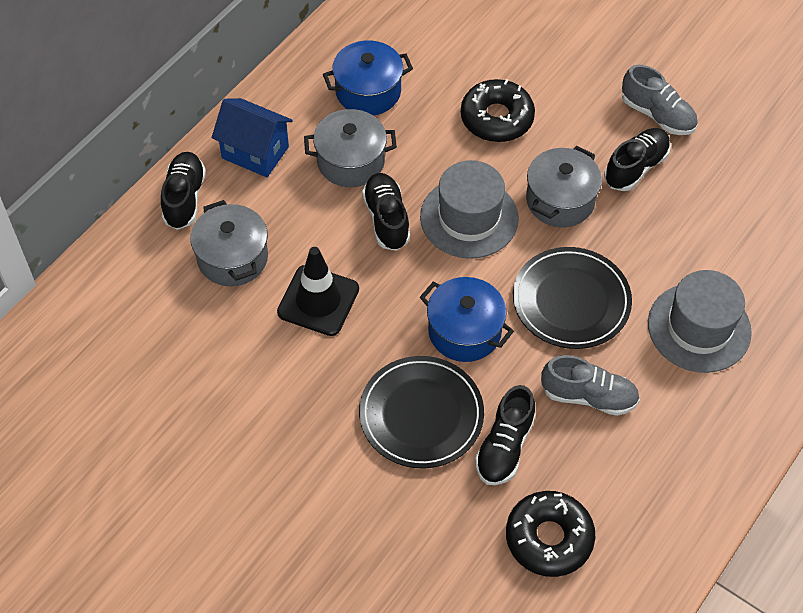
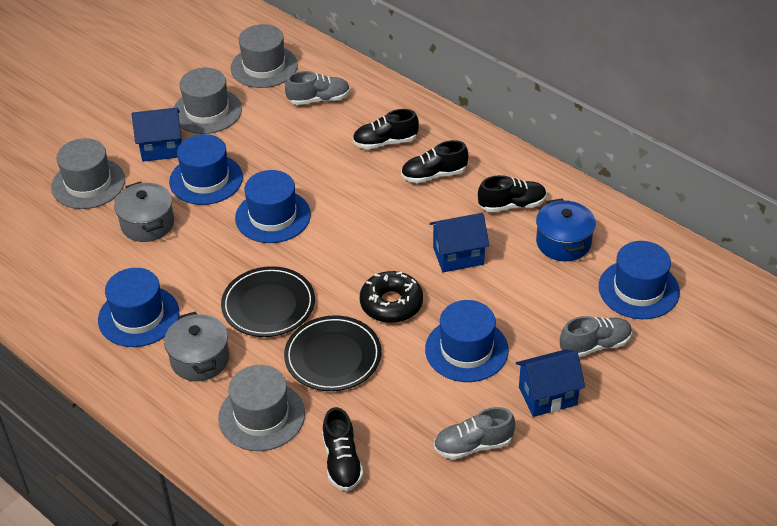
black donut: 2 -> 1
black traffic cone: 1 -> 0
blue hat: 0 -> 5
blue house: 1 -> 3
blue pot: 2 -> 1
grey hat: 2 -> 4
grey pot: 3 -> 2
grey shoe: 2 -> 3

